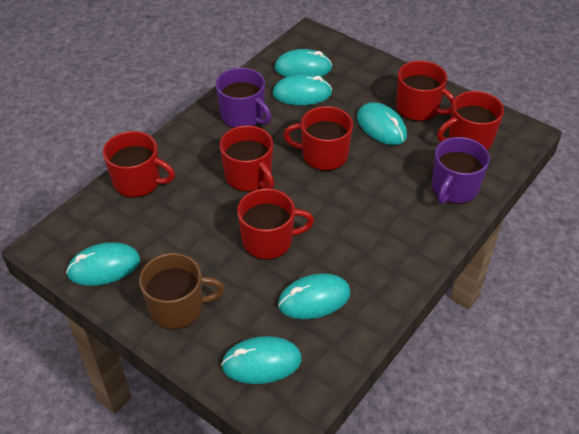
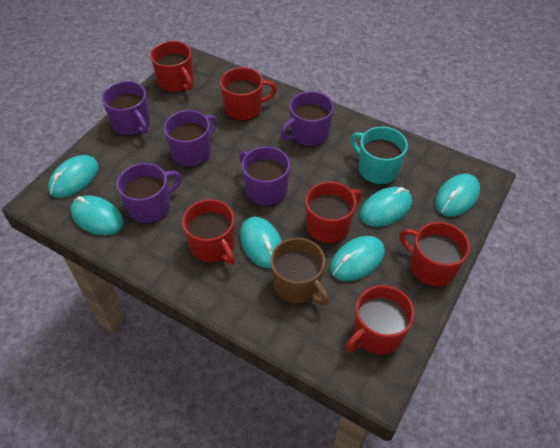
purple mug: 2 -> 5
turquoise mug: 0 -> 1

